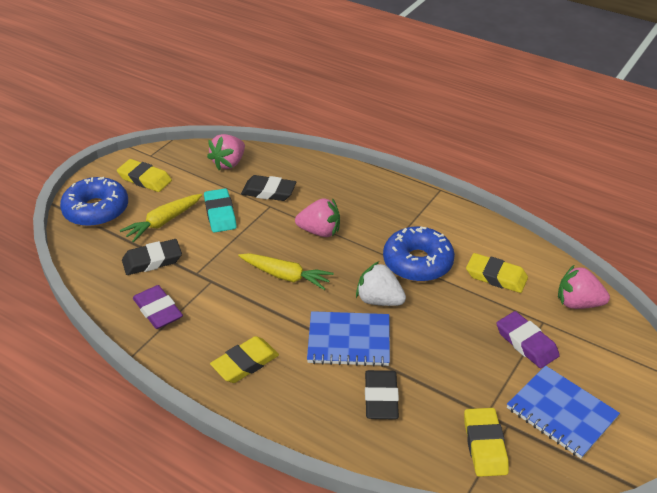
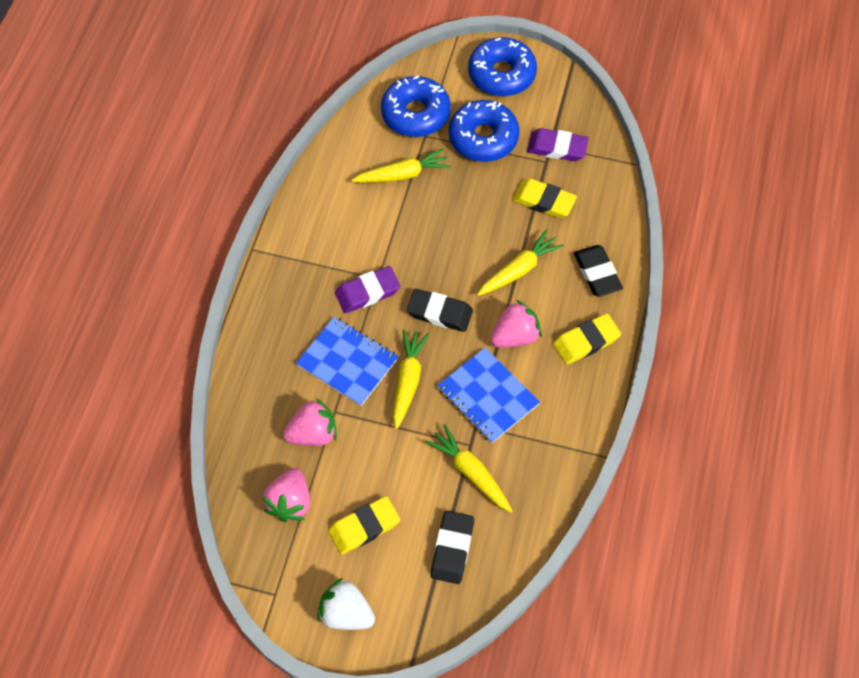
blue donut: 2 -> 3
turquoise eraser: 1 -> 0
yellow carrot: 2 -> 4
yellow eraser: 4 -> 3

